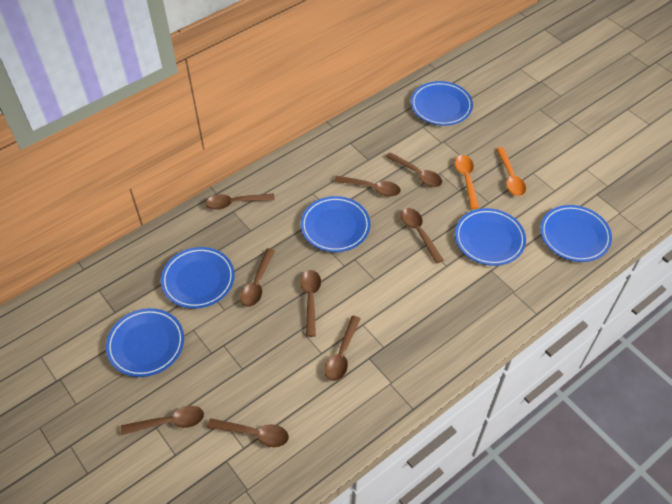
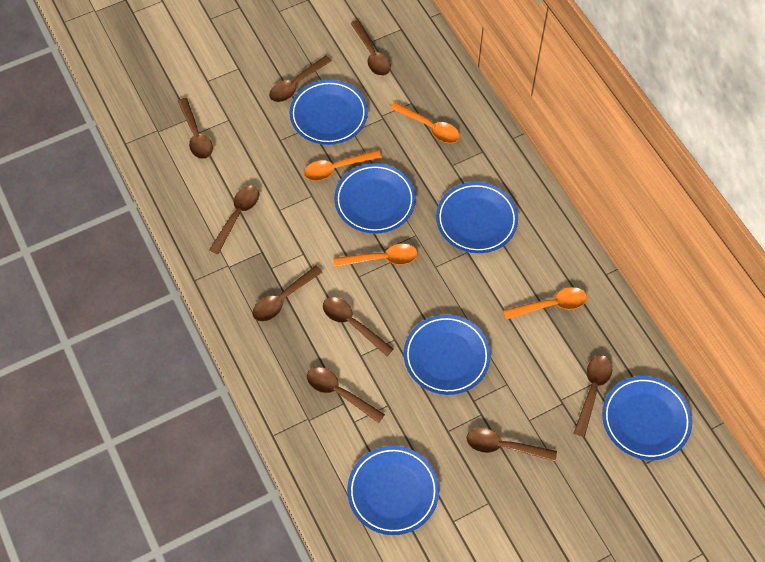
orange spoon: 2 -> 4

